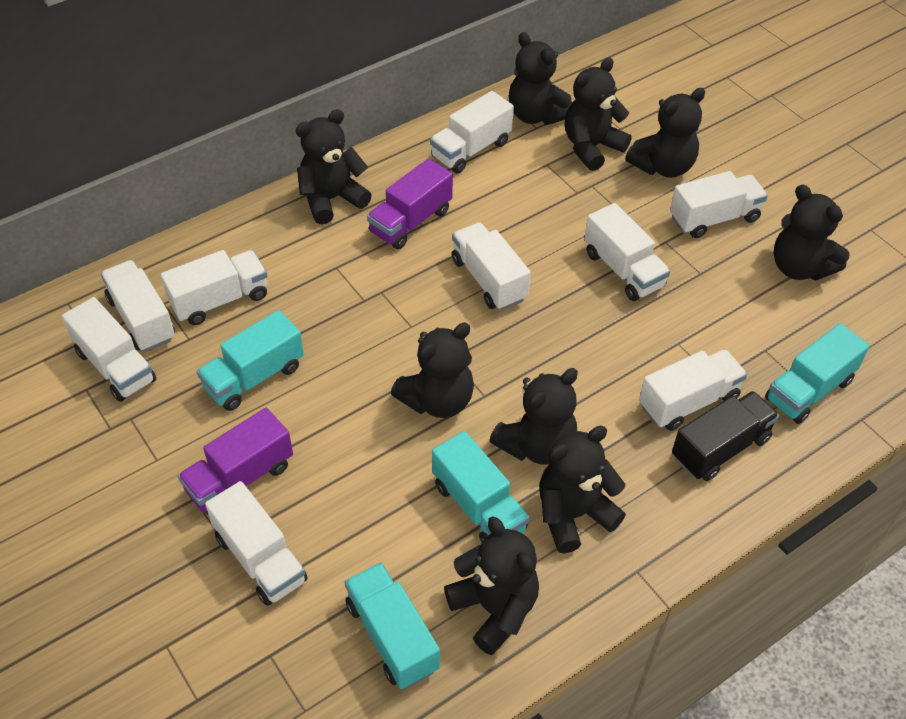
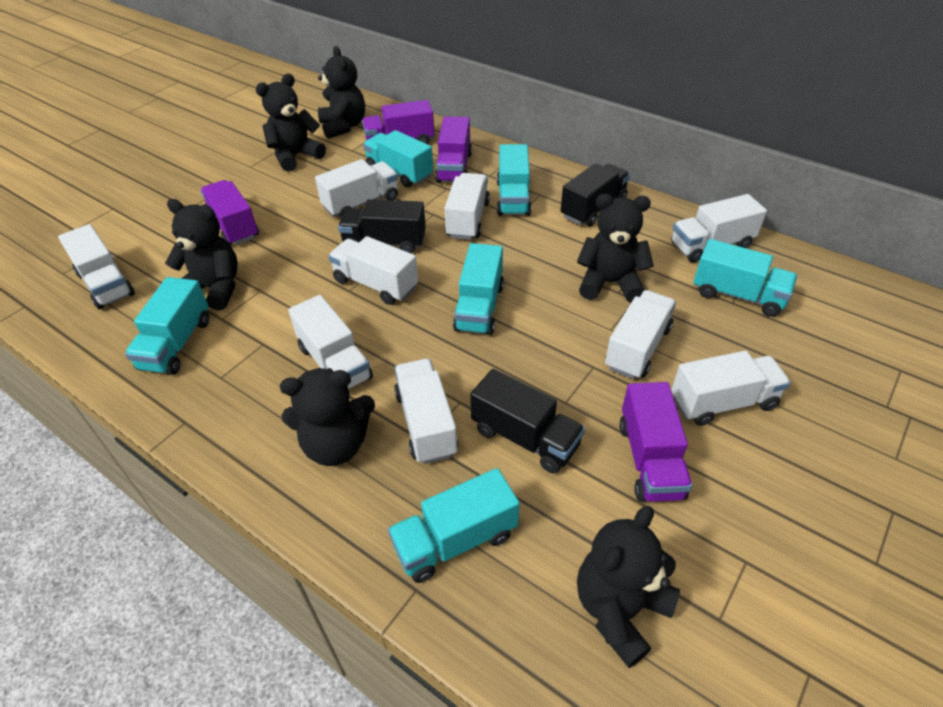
black teddy bear: 9 -> 6
black truck: 1 -> 3
purple truck: 2 -> 4
turquoise truck: 4 -> 6

